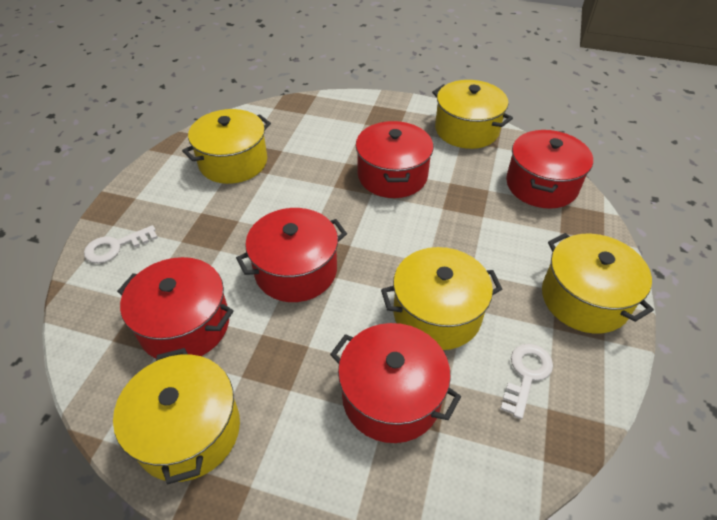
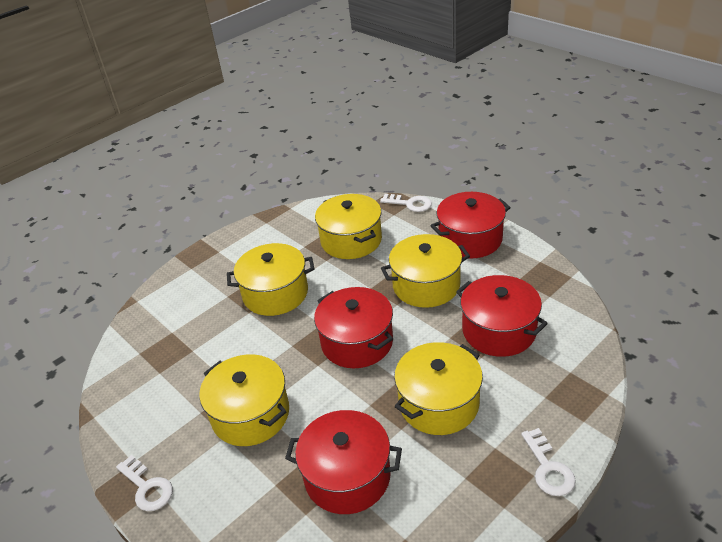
red pot: 5 -> 4
white key: 2 -> 3

